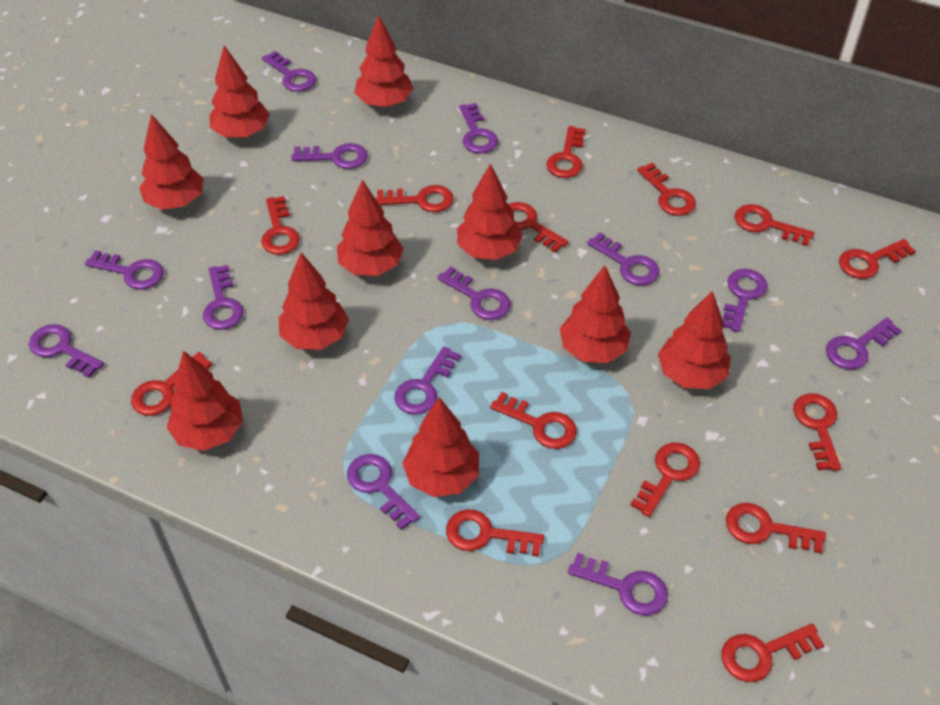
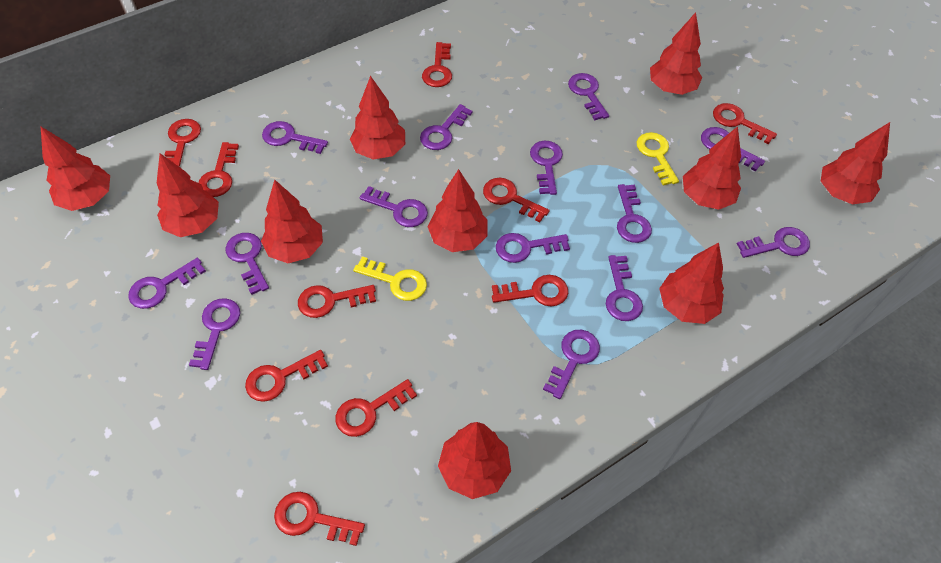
purple key: 13 -> 14
red key: 14 -> 10
yellow key: 0 -> 2

